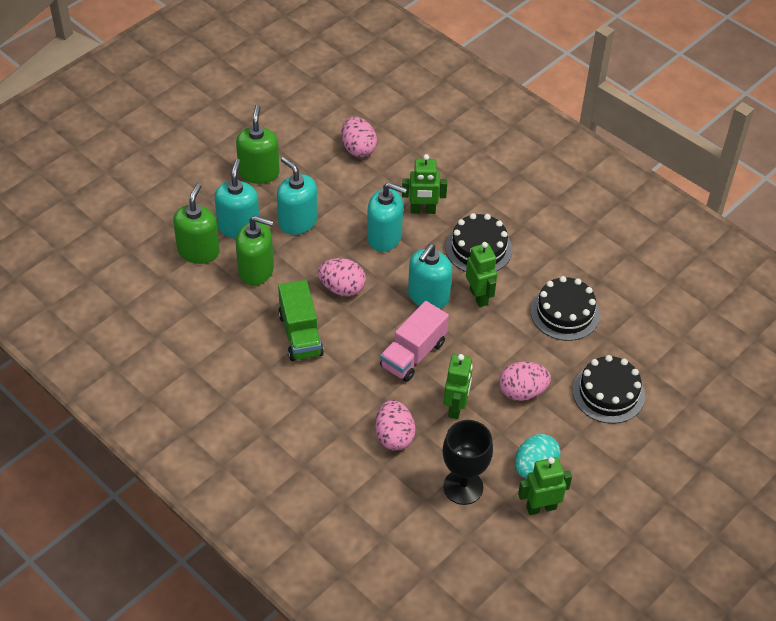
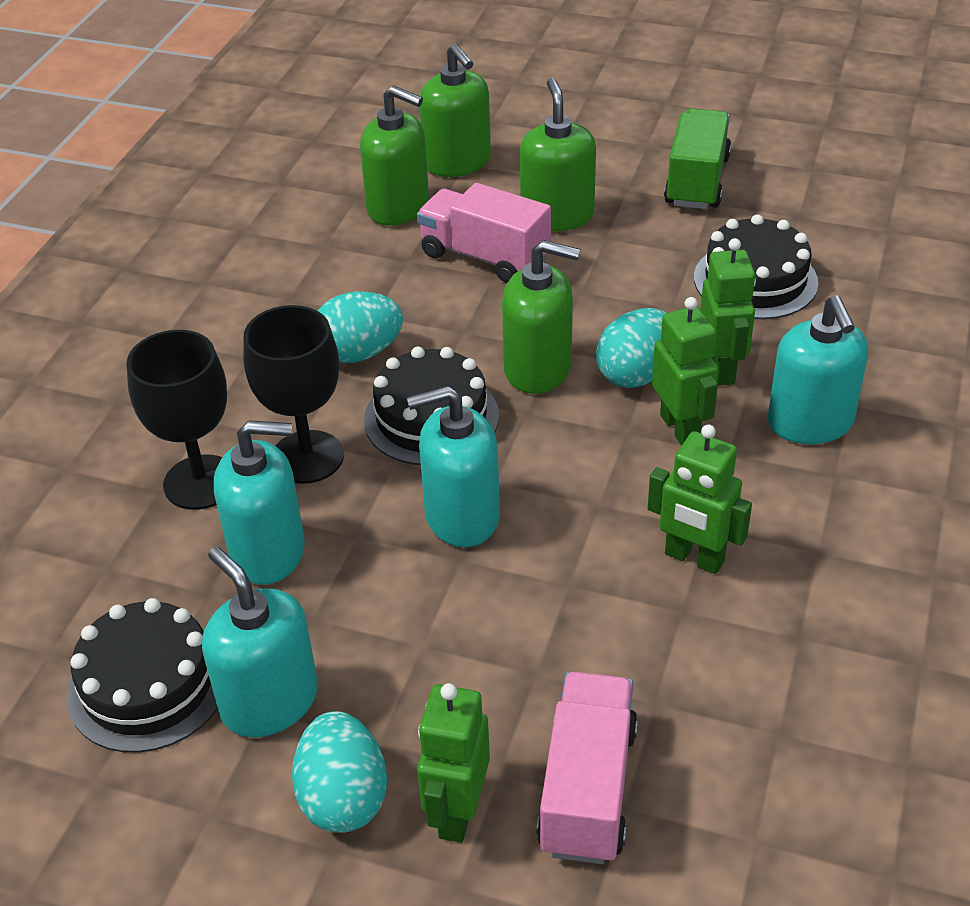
black goblet: 1 -> 2
green soap dispenser: 3 -> 4
pink egg: 4 -> 0
pink truck: 1 -> 2
turquoise egg: 1 -> 3

